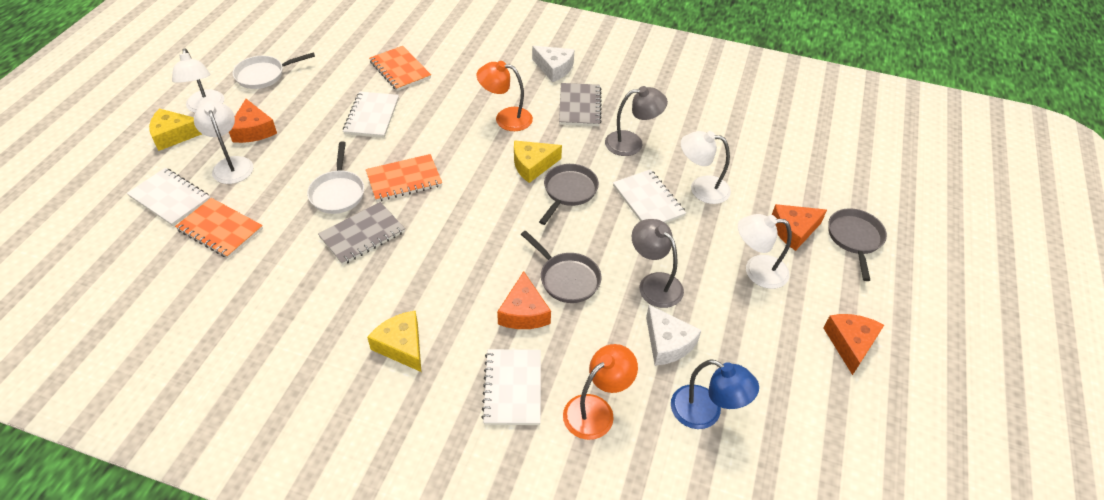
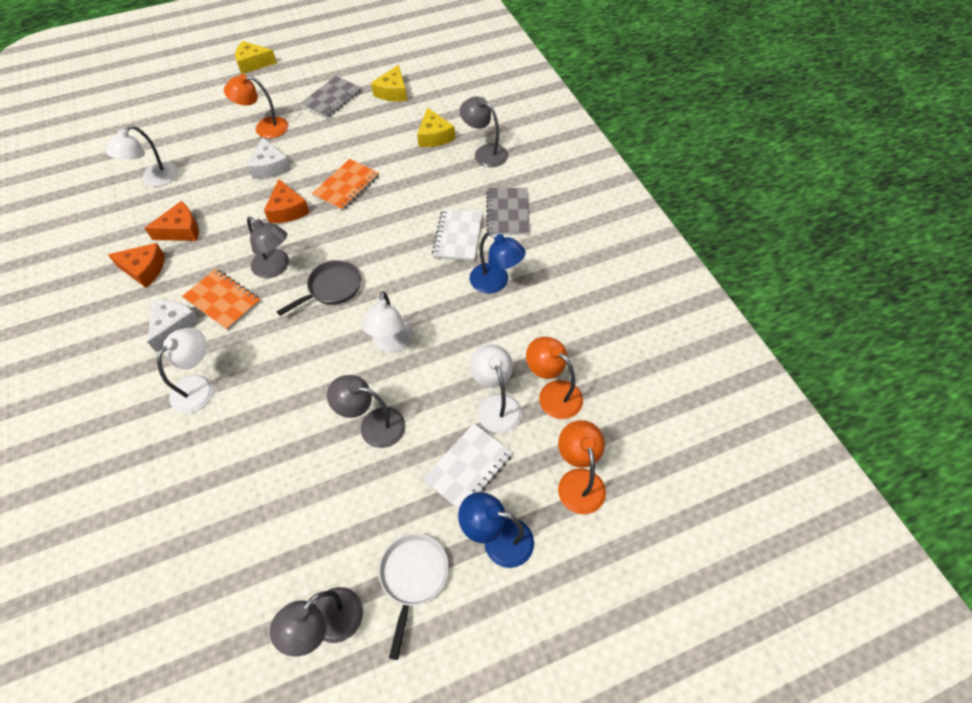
blue lamp: 1 -> 2
grey lamp: 2 -> 4
grey pan: 3 -> 1
orange cheese: 4 -> 3
orange lamp: 2 -> 3
orange notebook: 3 -> 2
white notebook: 4 -> 2
white pan: 2 -> 1

